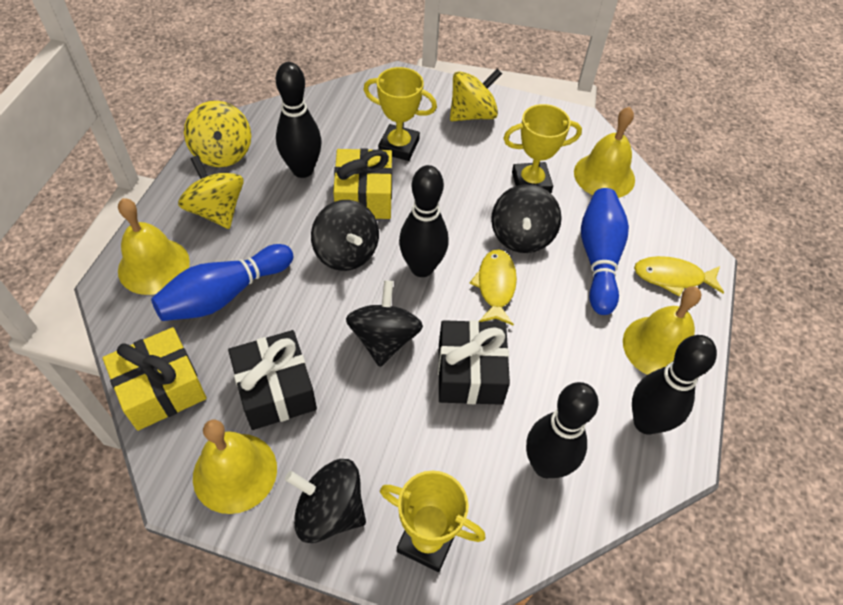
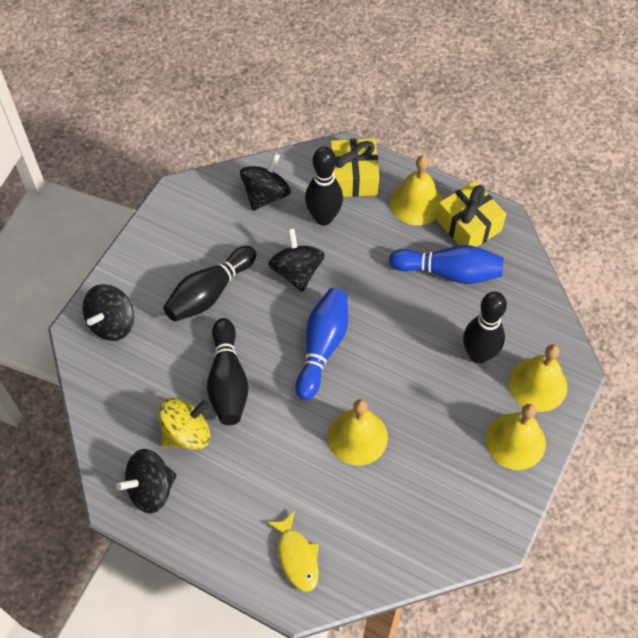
black gift: 2 -> 0
yellow fish: 2 -> 1
yellow spinning top: 3 -> 1
yellow trophy: 3 -> 0

